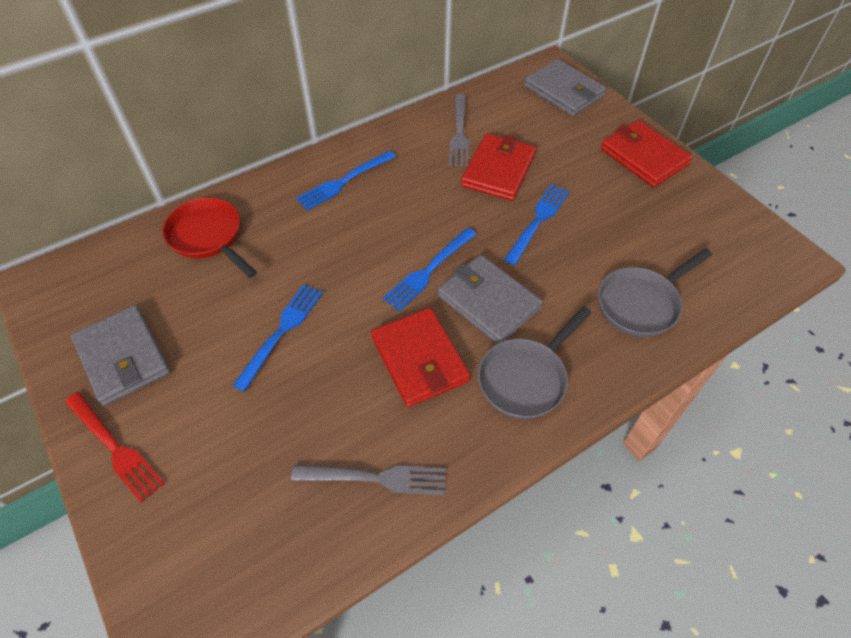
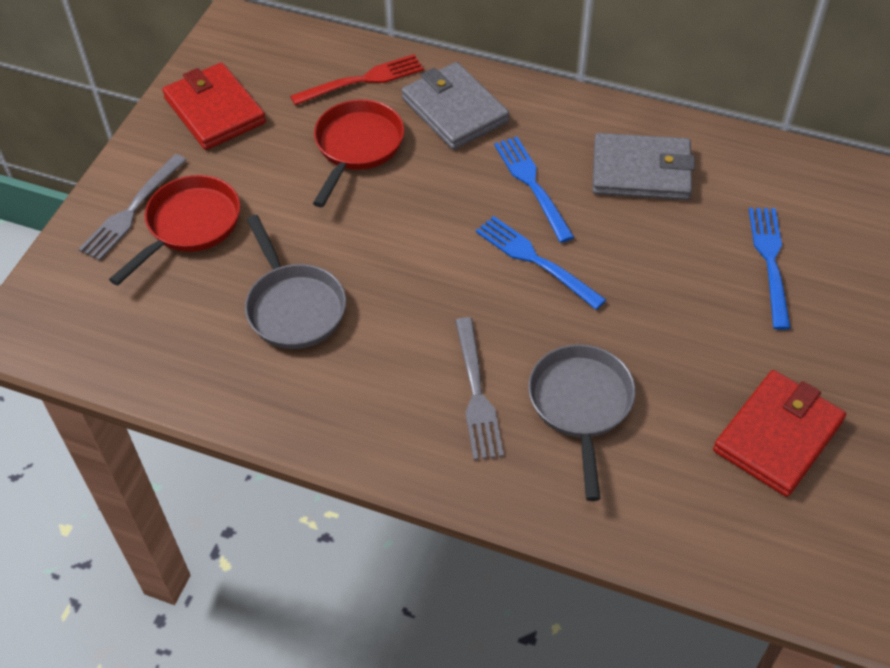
blue fork: 4 -> 3
grey wallet: 3 -> 2
red pan: 1 -> 2
red wallet: 3 -> 2

